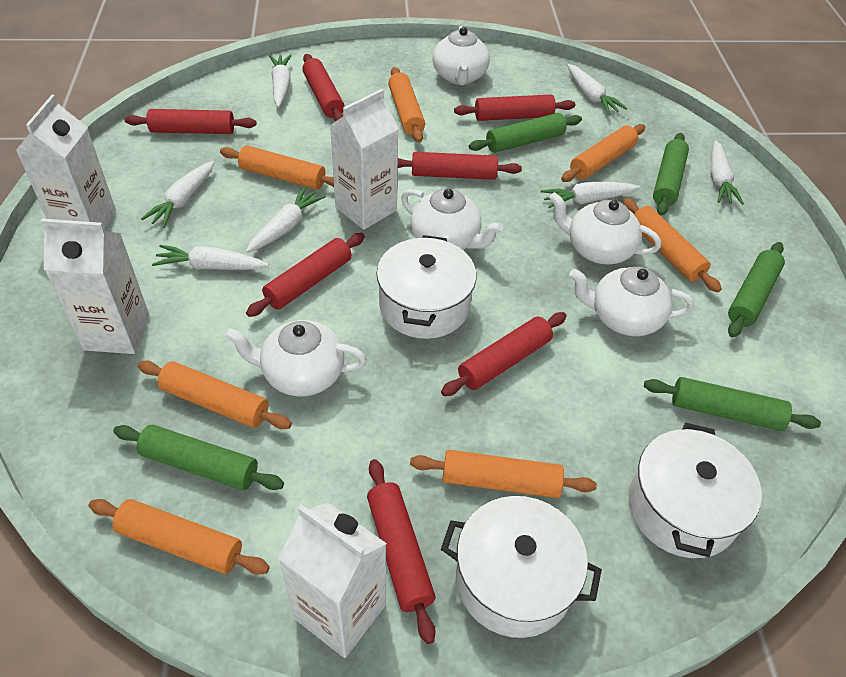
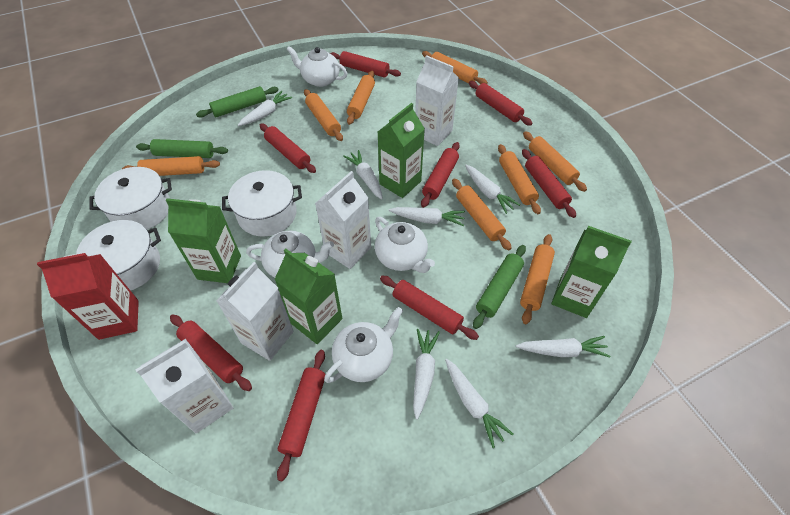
green carton: 0 -> 4
green rolling pin: 5 -> 3
orange rolling pin: 7 -> 8
red carton: 0 -> 1
red rolling pin: 7 -> 8
white teapot: 5 -> 4

